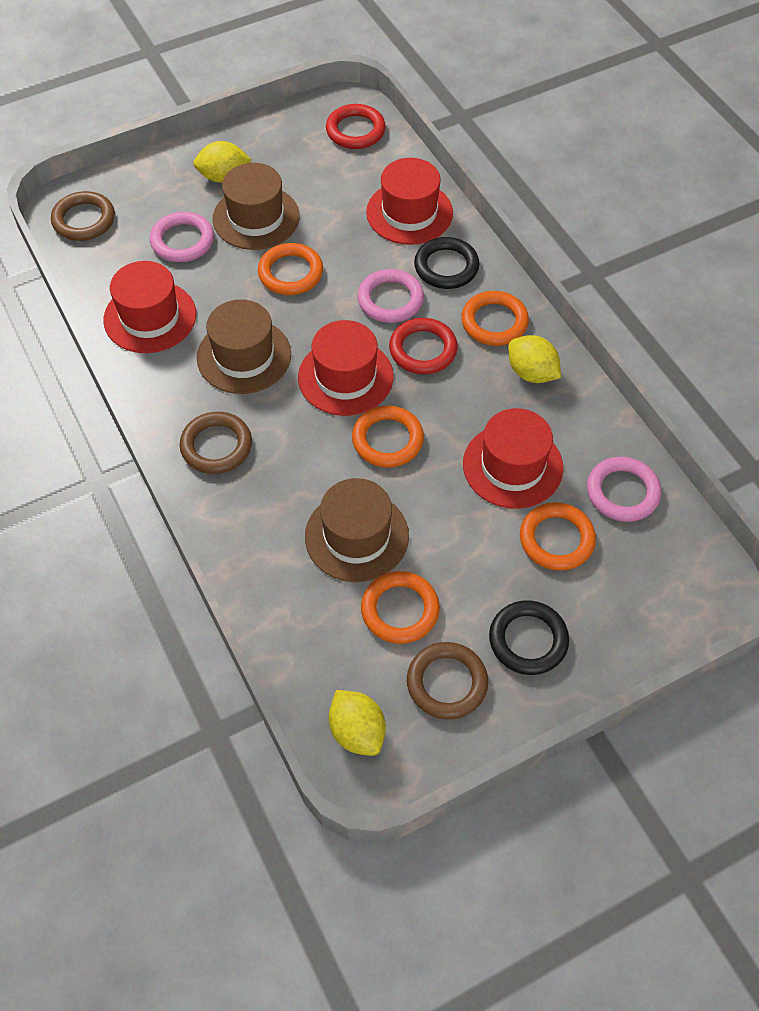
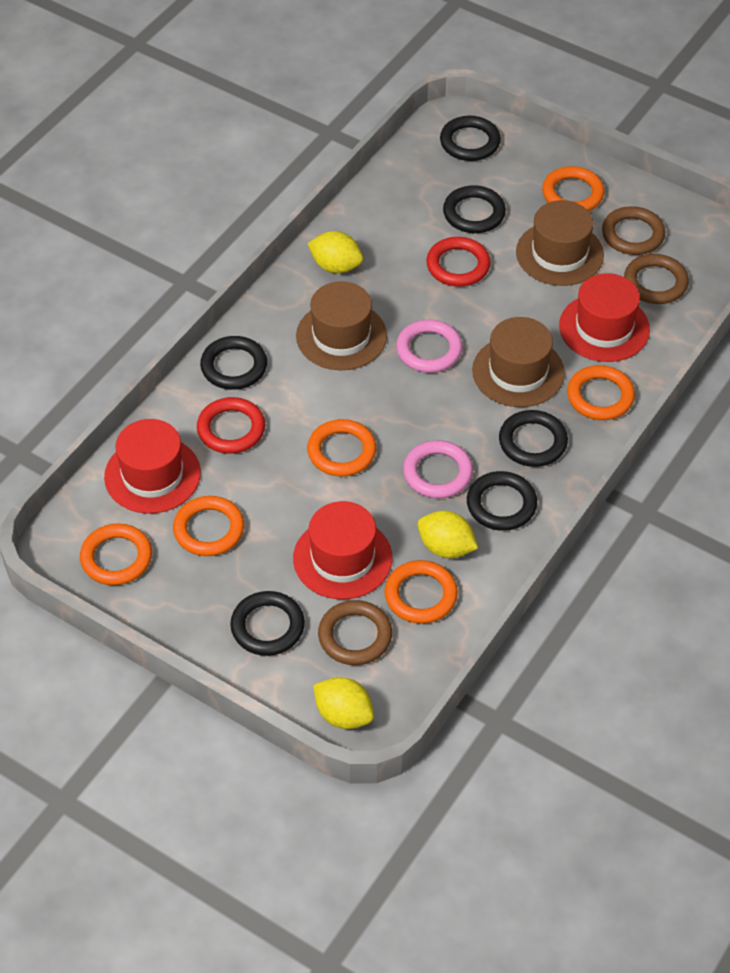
black ring: 2 -> 6
orange ring: 5 -> 6
pink ring: 3 -> 2
red hat: 4 -> 3

